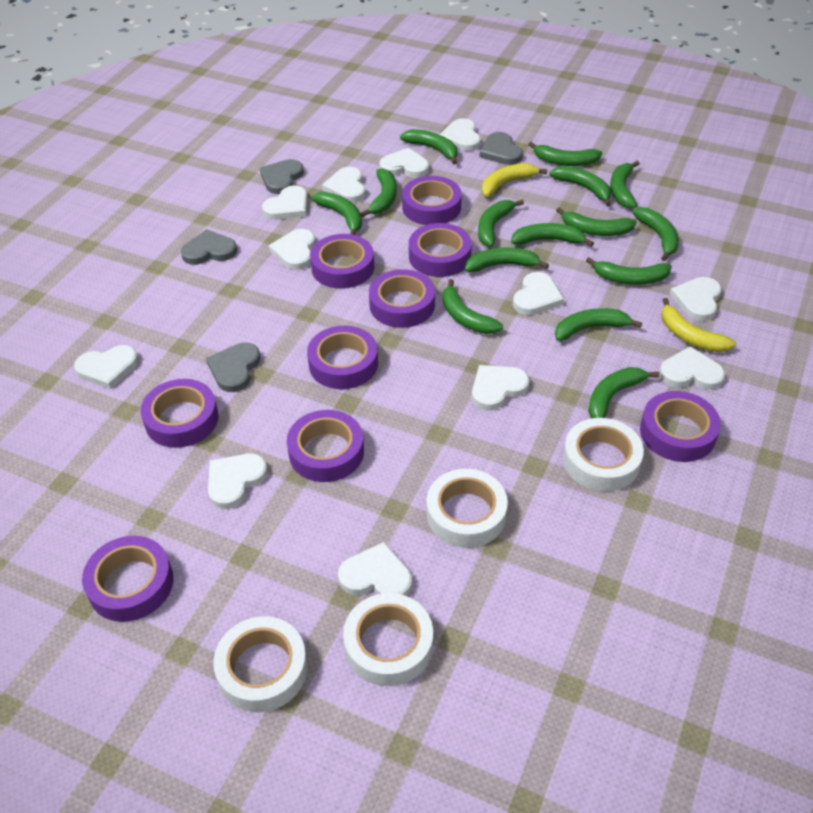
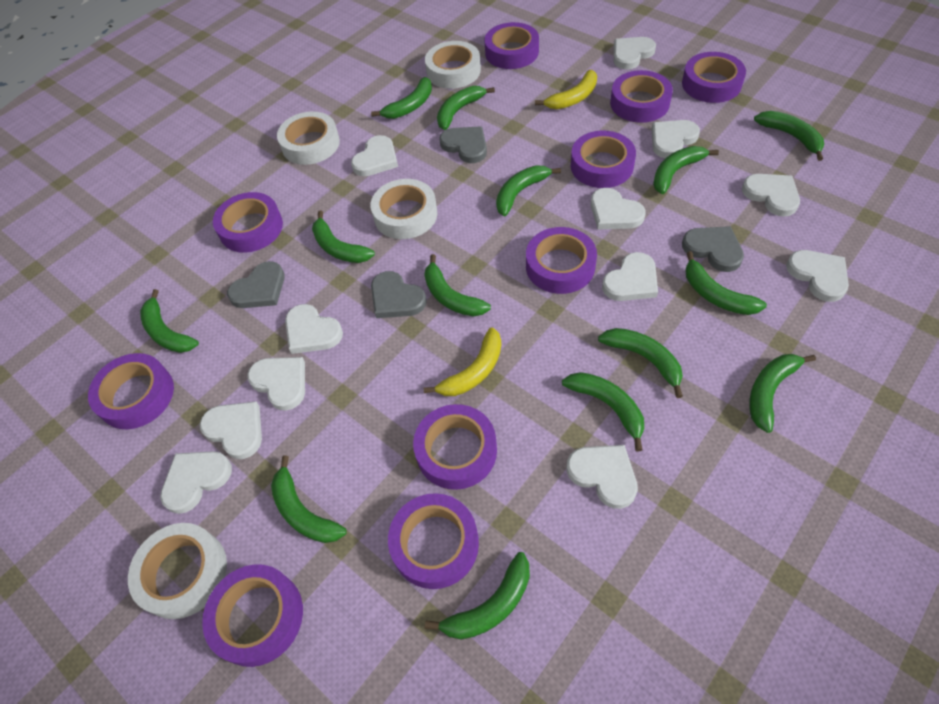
green banana: 15 -> 14
purple tape: 9 -> 10

